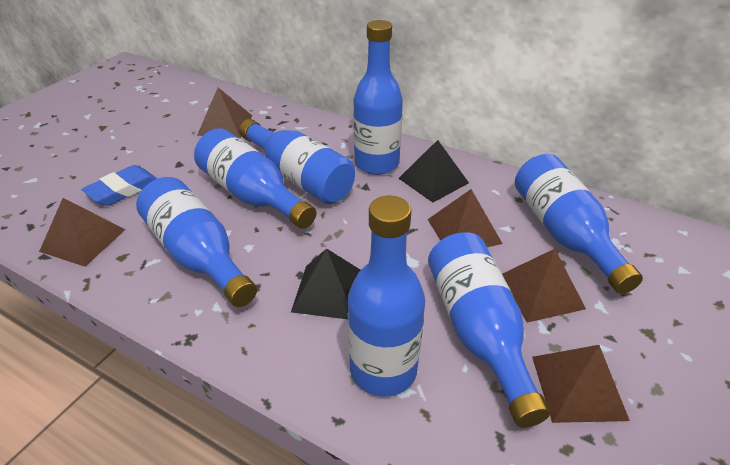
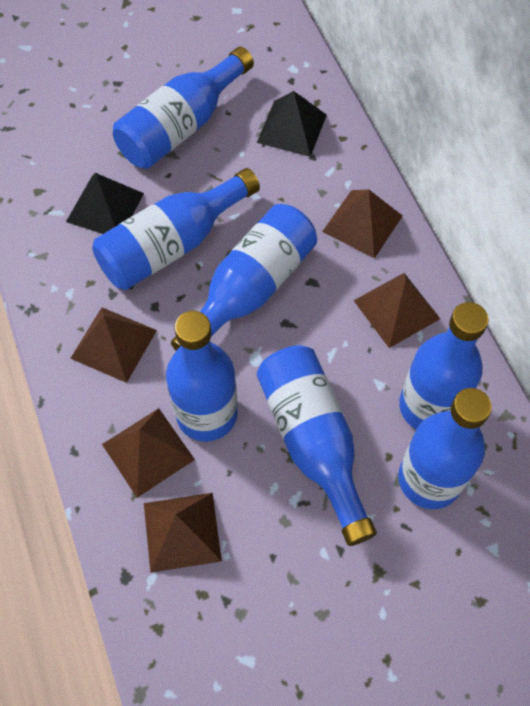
blue eraser: 1 -> 0

